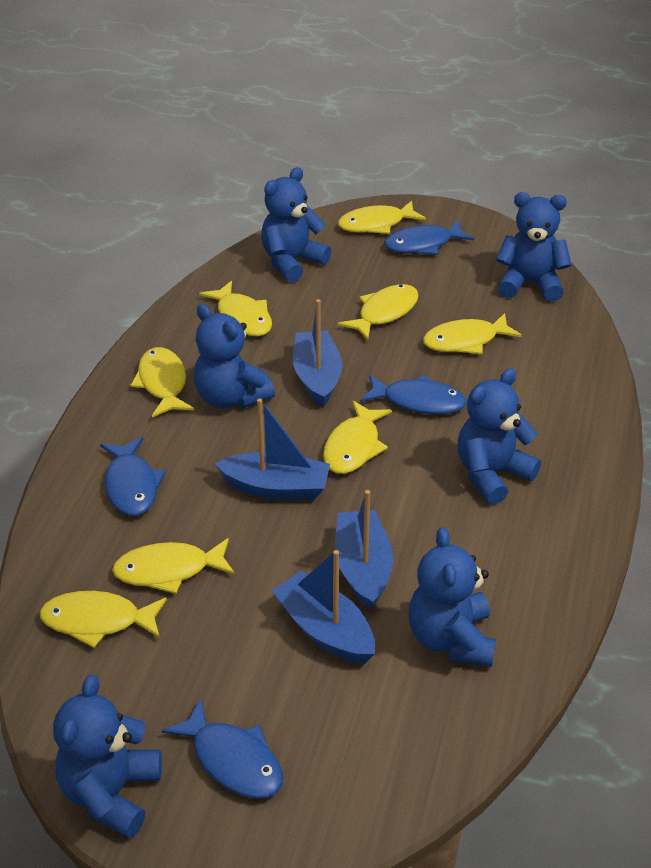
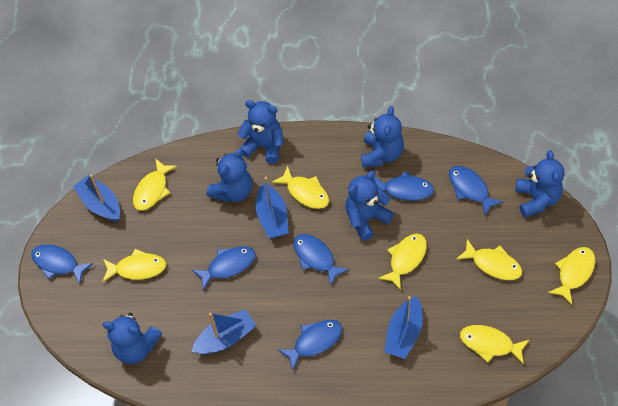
blue fish: 4 -> 6
yellow fish: 8 -> 7

